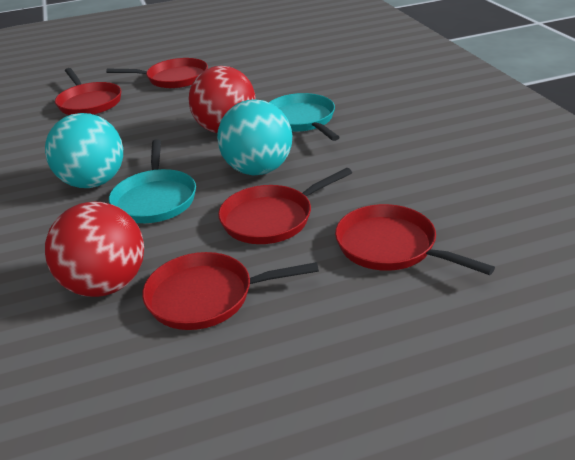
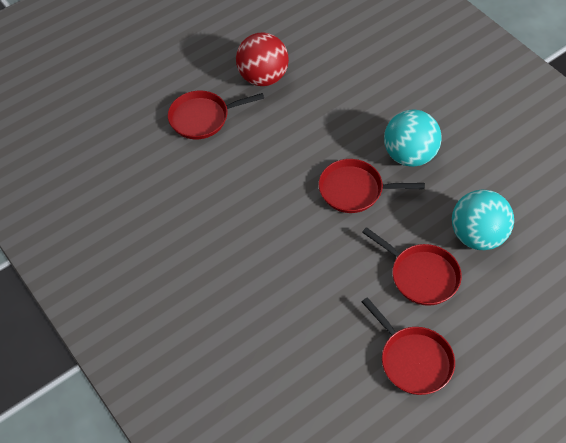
red ball: 2 -> 1
red pan: 5 -> 4
turquoise pan: 2 -> 0

